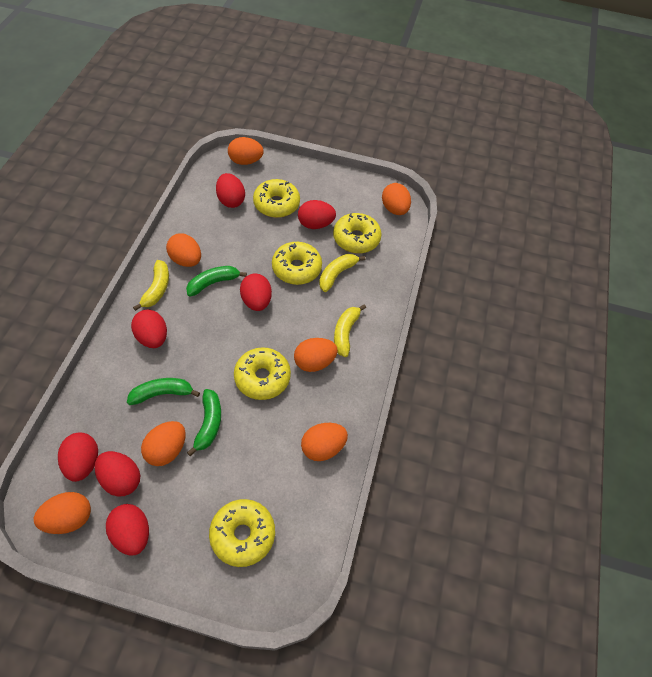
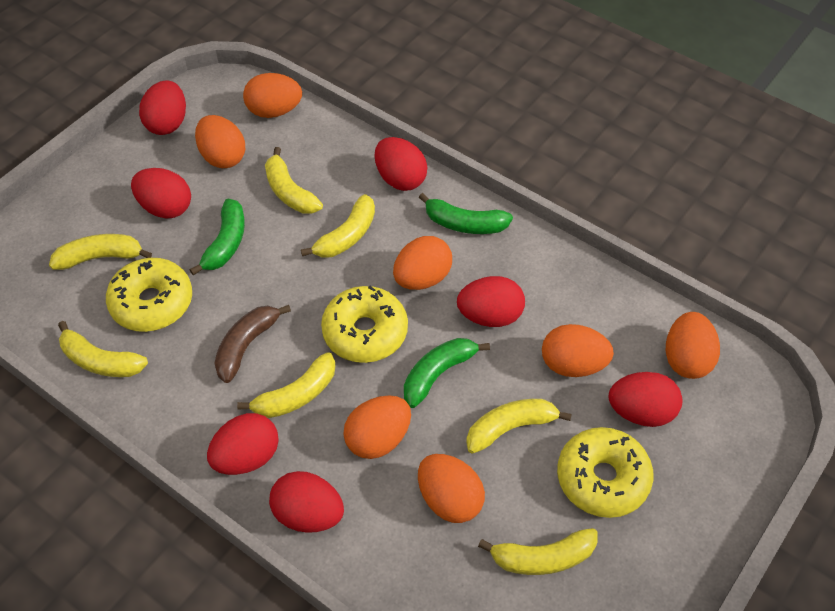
brown banana: 0 -> 1
yellow banana: 3 -> 7
yellow donut: 5 -> 3

